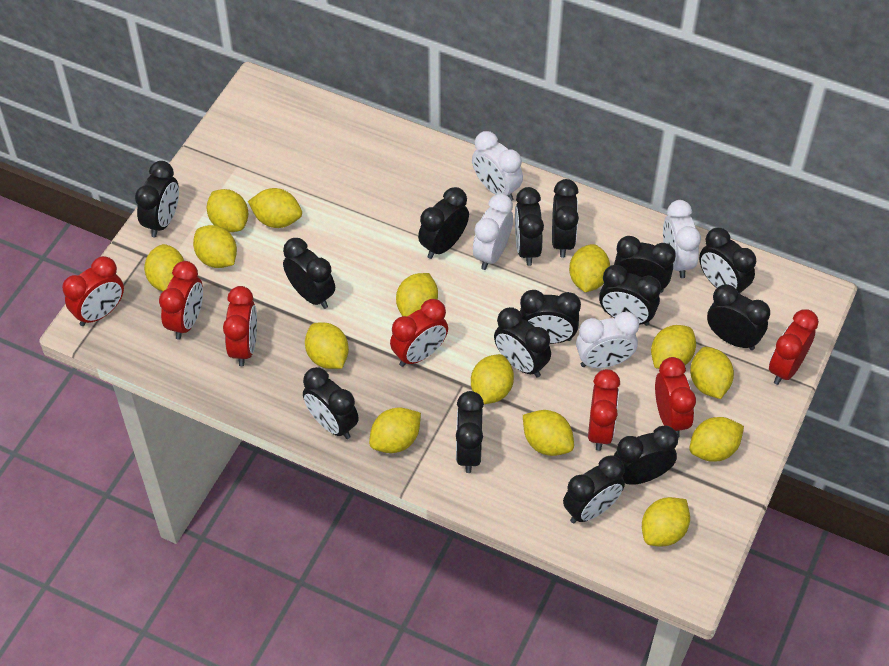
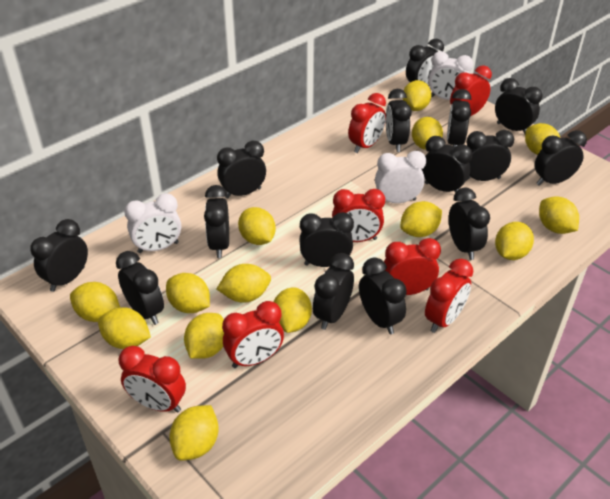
white clock: 4 -> 3

